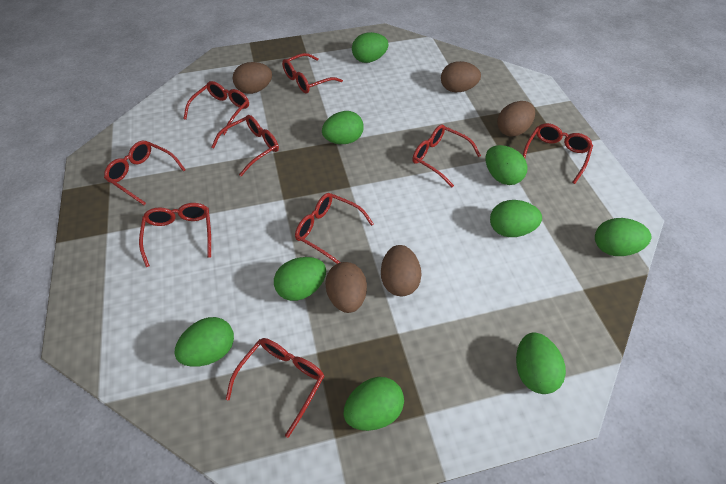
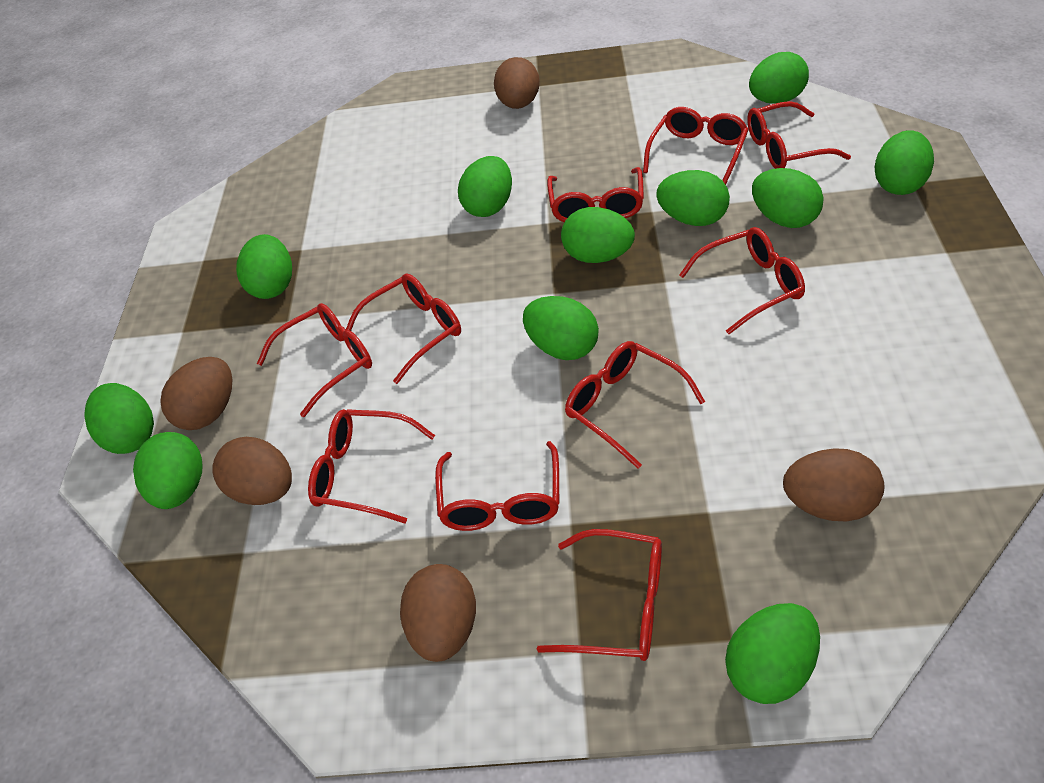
green egg: 9 -> 11
red glasses: 9 -> 10

